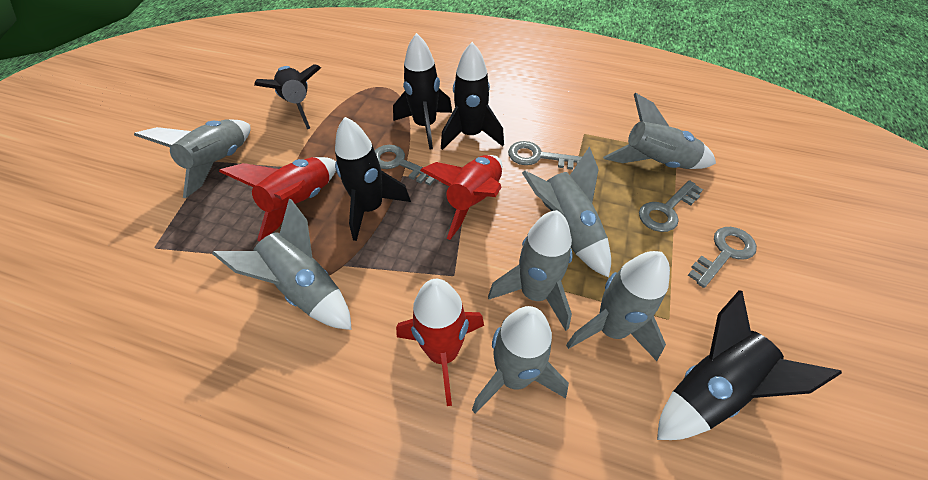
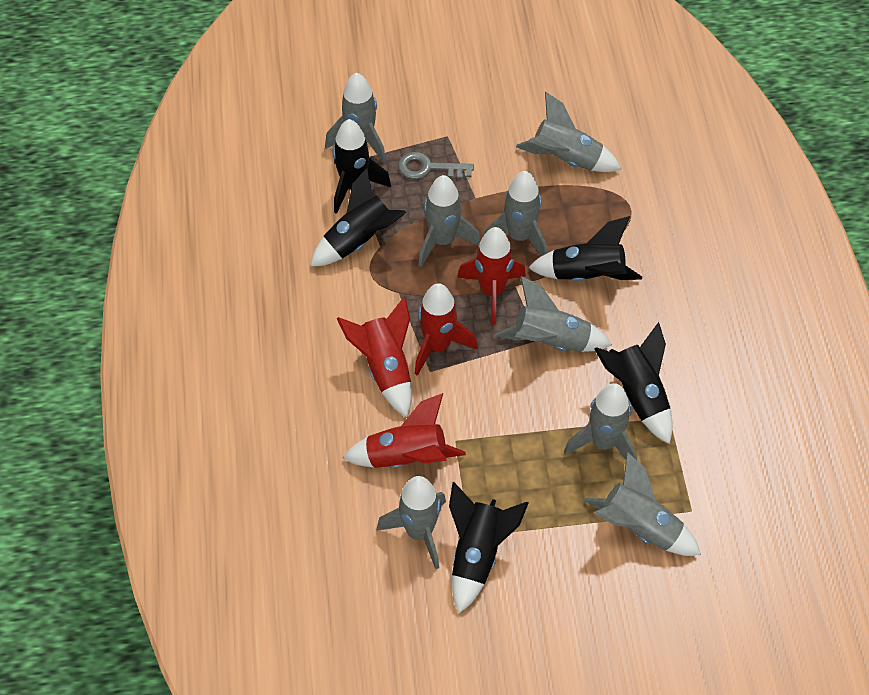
grey key: 4 -> 1
grey rocket: 7 -> 8
red rocket: 3 -> 4

